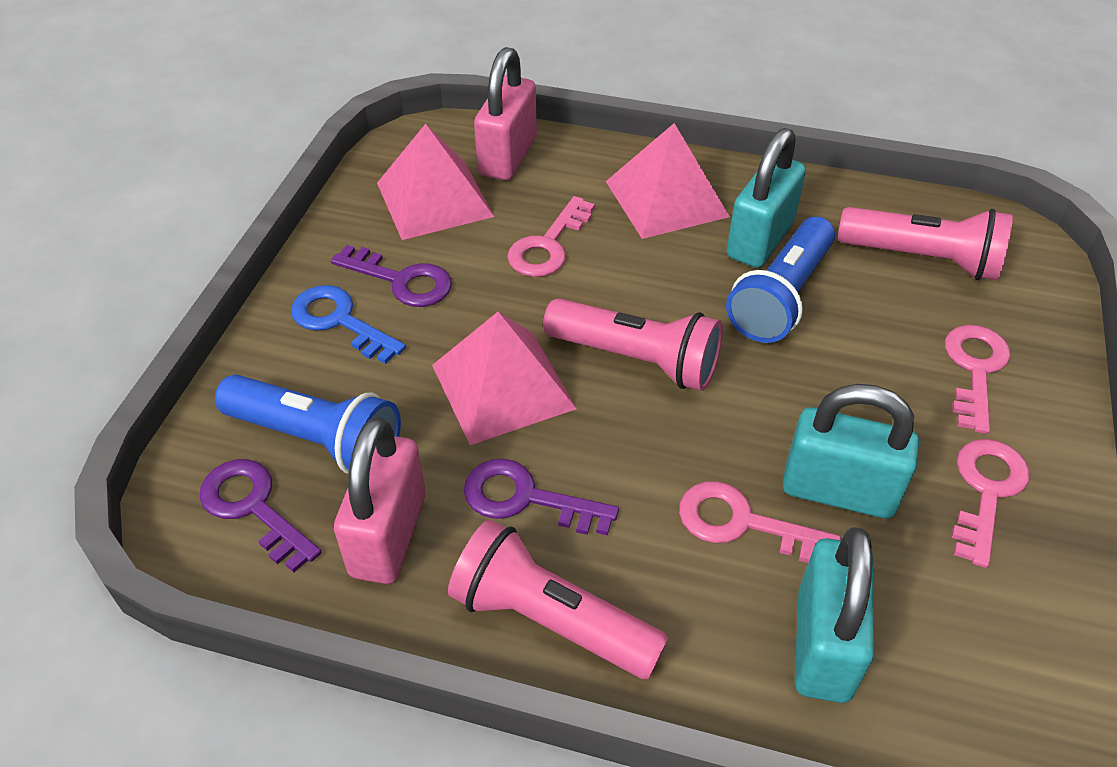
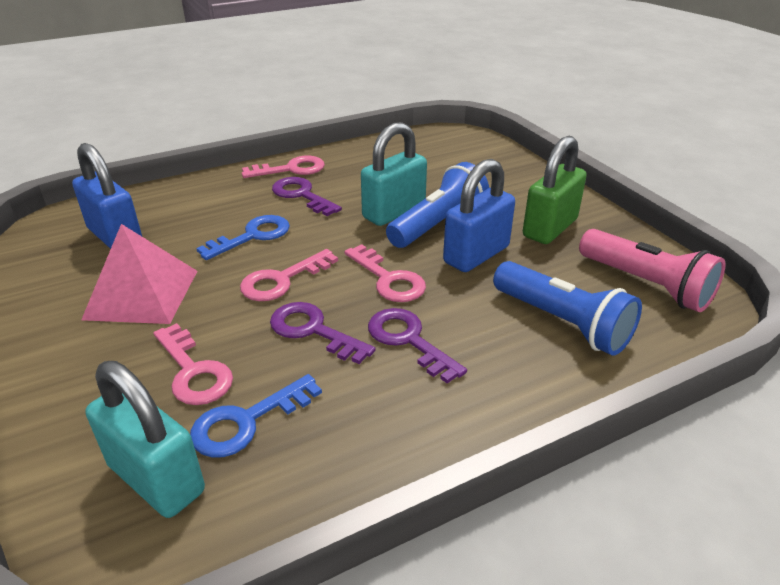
blue key: 1 -> 2
blue padlock: 0 -> 2
green padlock: 0 -> 1
pink flashlight: 3 -> 1
pink padlock: 2 -> 0
pink pyramid: 3 -> 1
turquoise padlock: 3 -> 2

